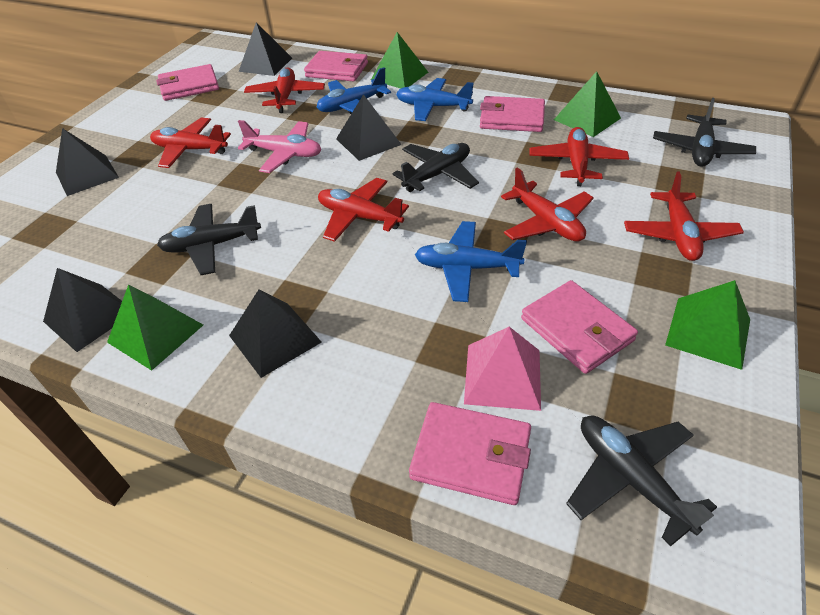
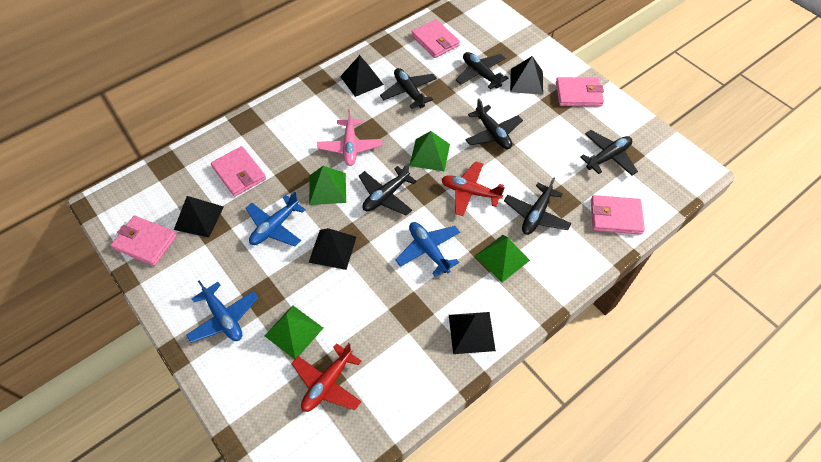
black plane: 4 -> 6
pink pyramid: 1 -> 0
red plane: 6 -> 2

